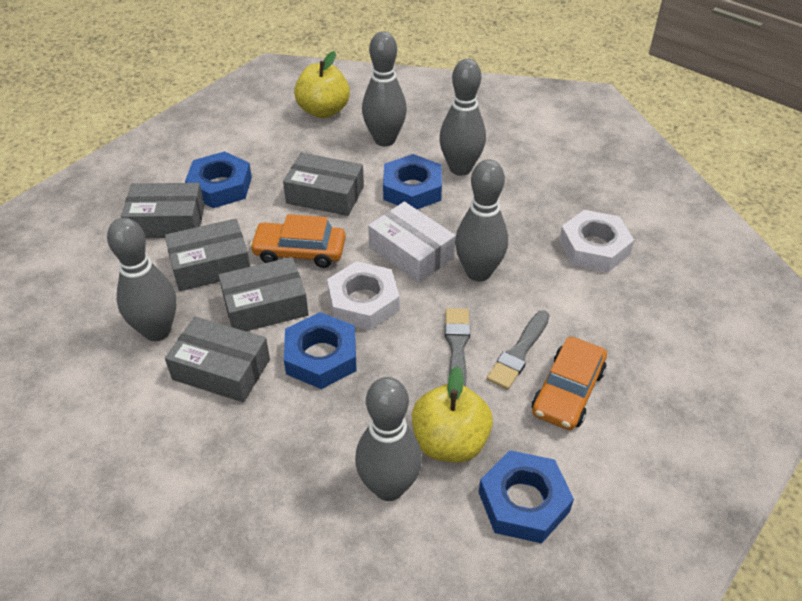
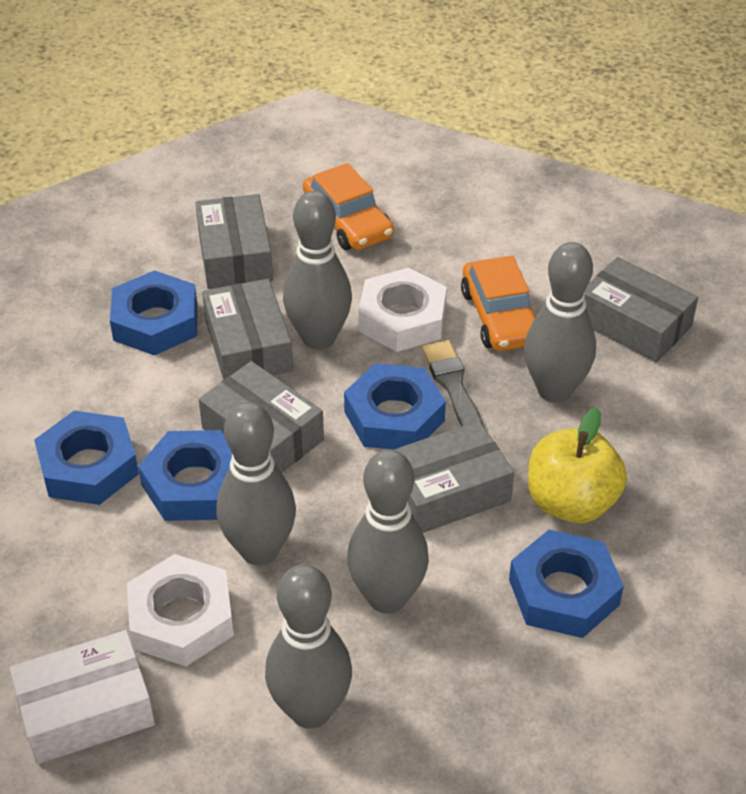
blue nut: 4 -> 5
grey brush: 2 -> 1
yellow apple: 2 -> 1

